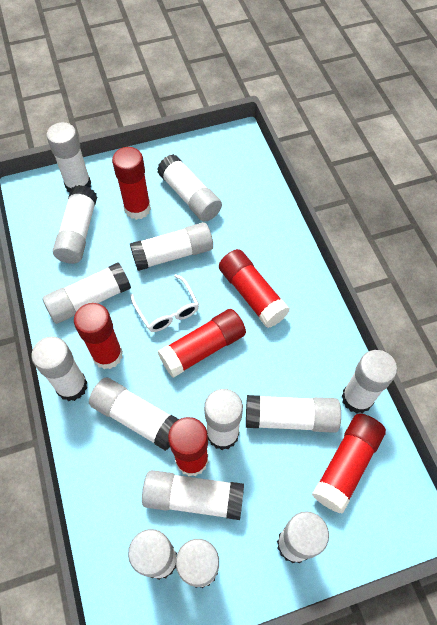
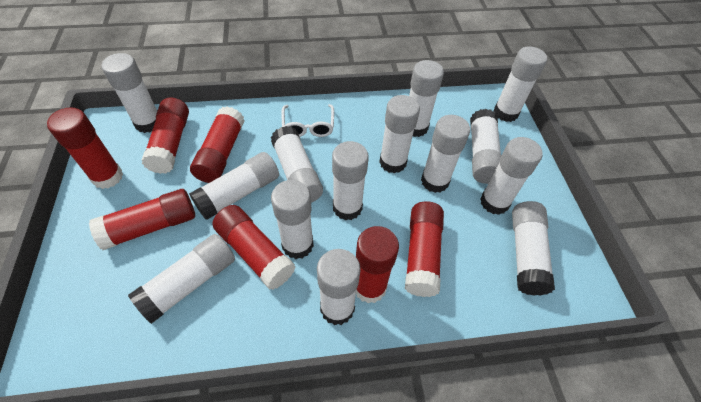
red glue stick: 6 -> 7

